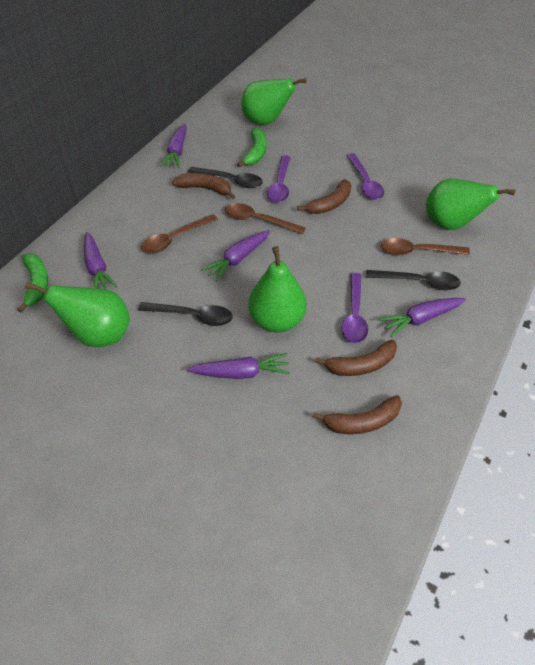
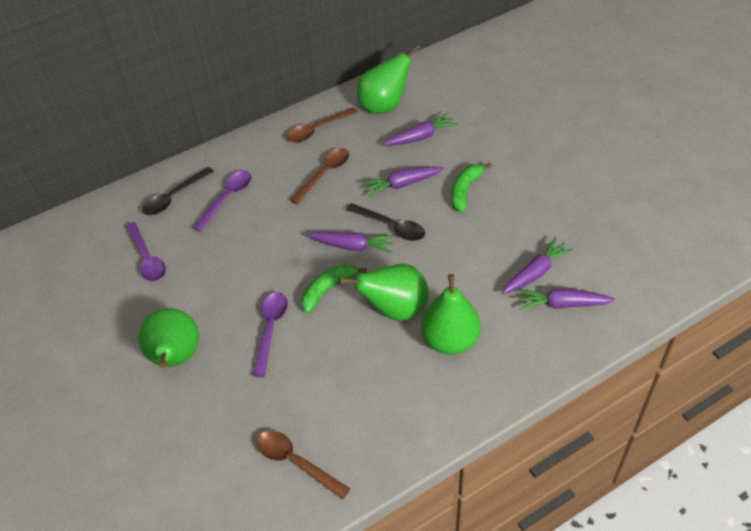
black spoon: 3 -> 2
brown banana: 4 -> 0

